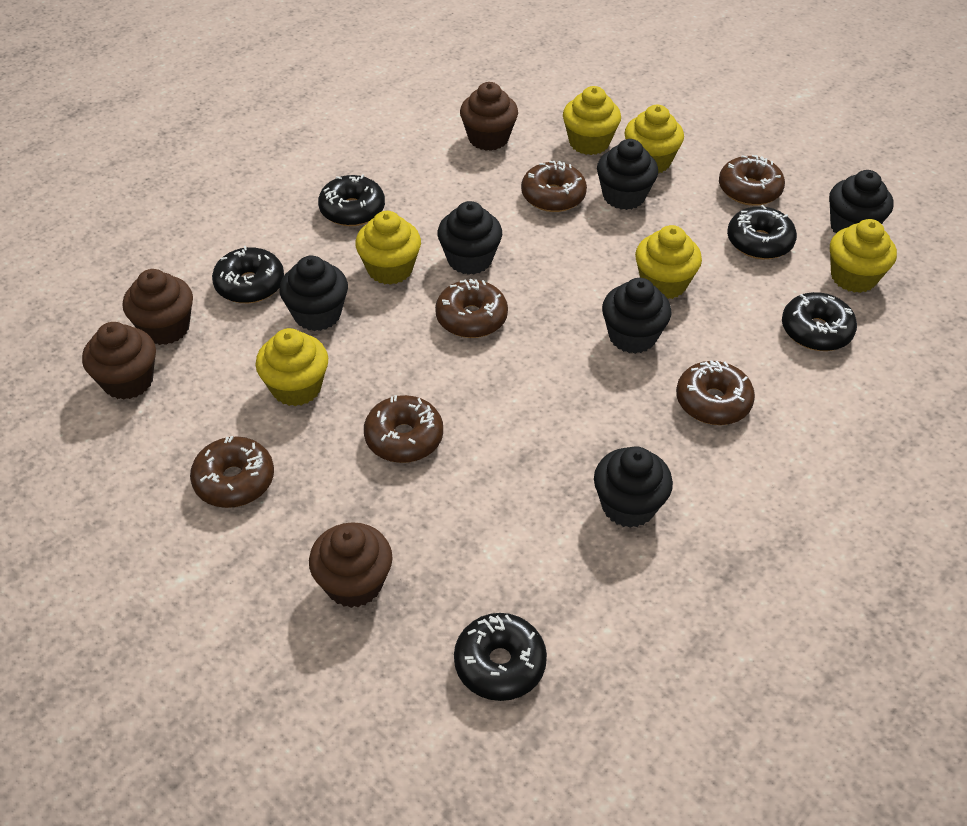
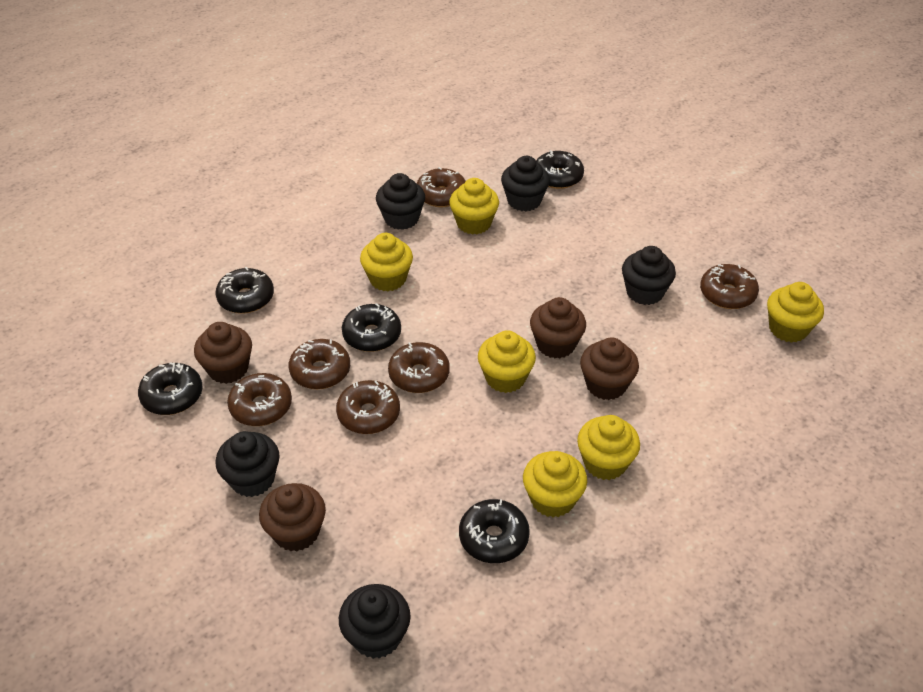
black cupcake: 6 -> 5

